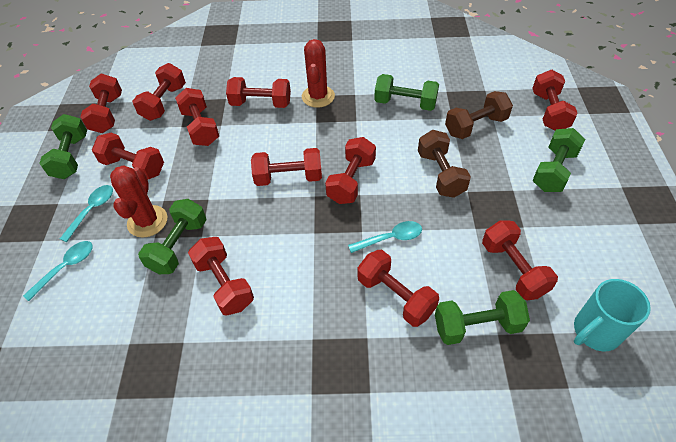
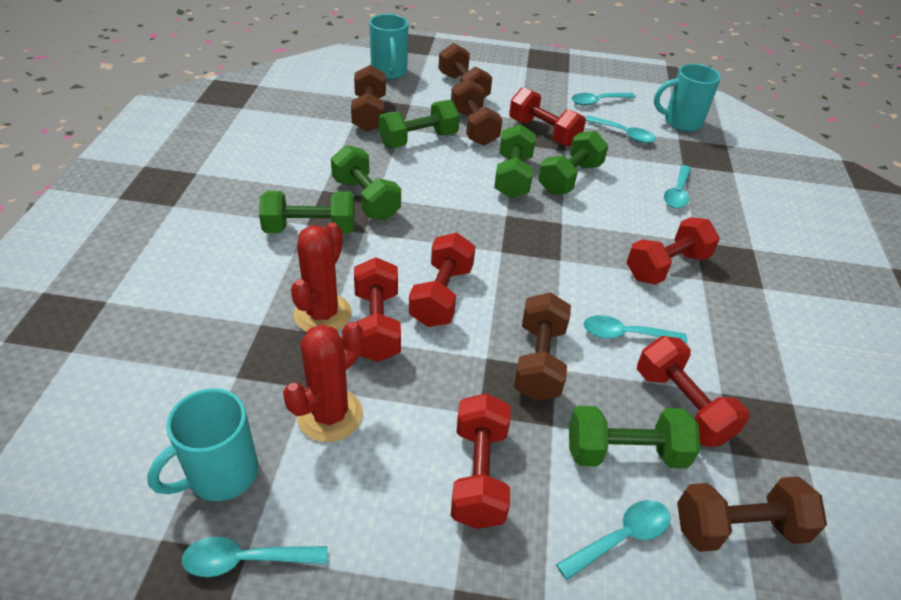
brown dumbbell: 2 -> 5
green dumbbell: 5 -> 6
red dumbbell: 11 -> 6
turquoise mug: 1 -> 3
turquoise spoon: 3 -> 6

